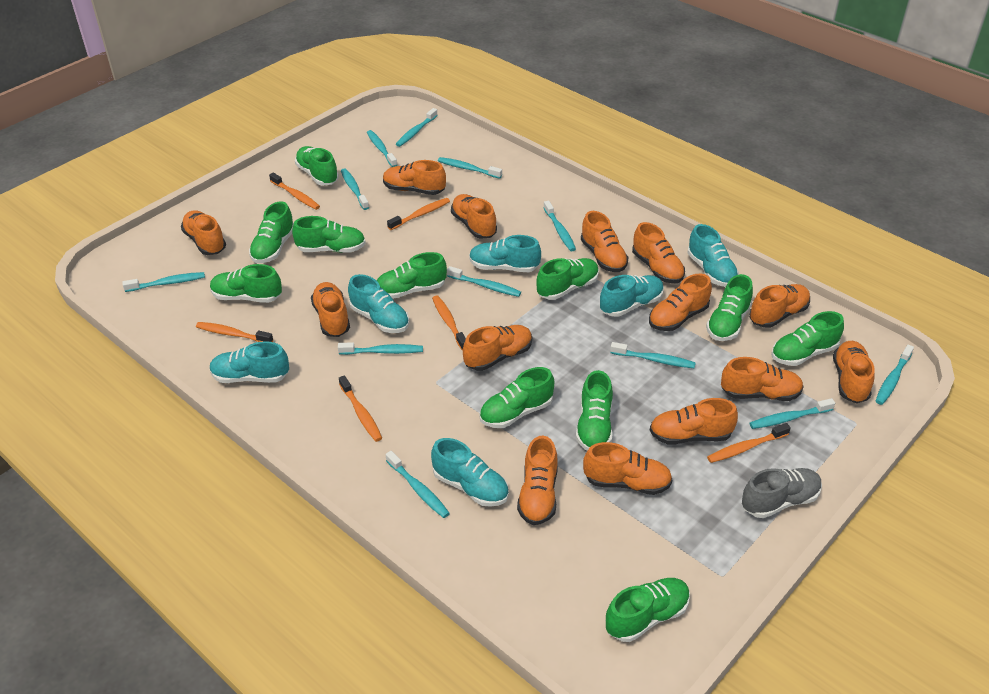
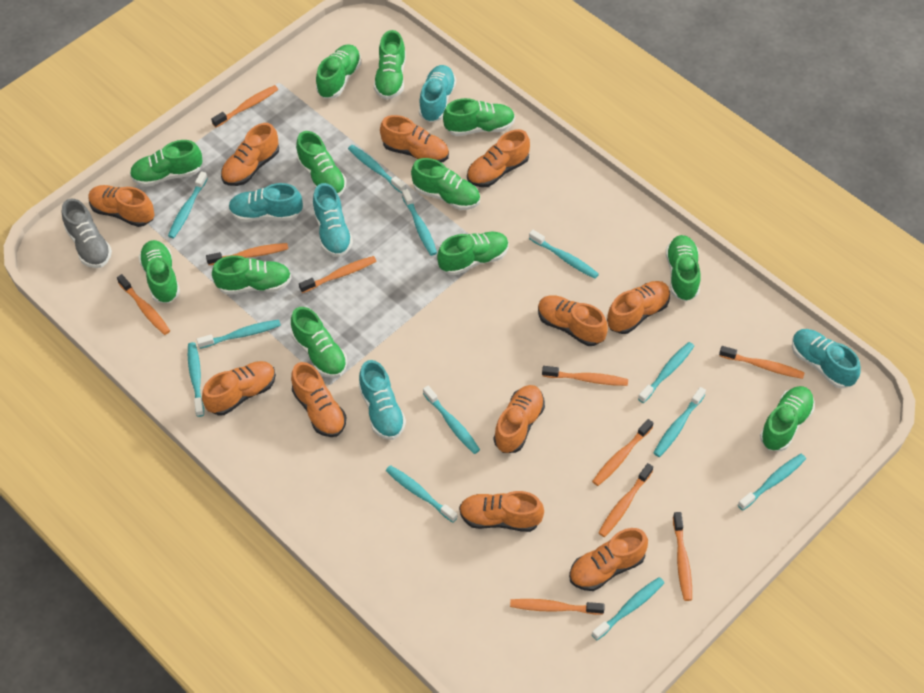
green shoe: 11 -> 12
orange shoe: 14 -> 11
orange toothbrush: 6 -> 10
turquoise shoe: 6 -> 5

